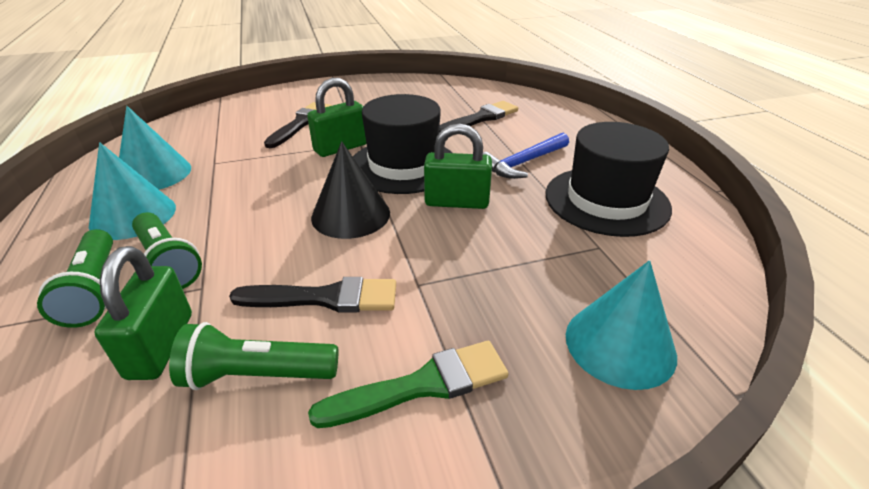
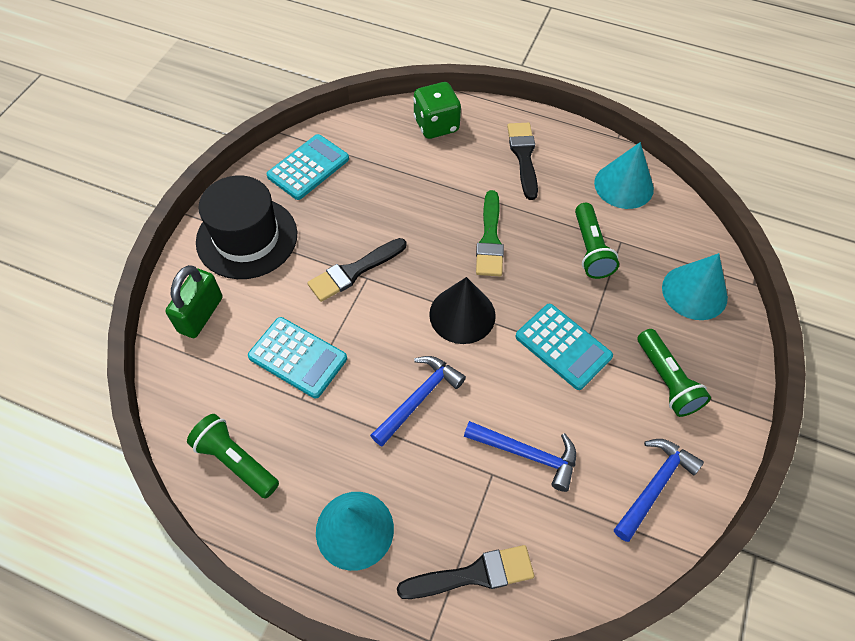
black hat: 2 -> 1
blue hammer: 1 -> 3
green dice: 0 -> 1
green padlock: 3 -> 1
turquoise calculator: 0 -> 3

